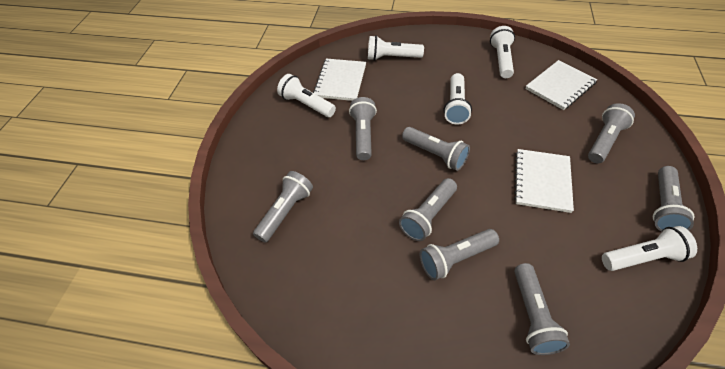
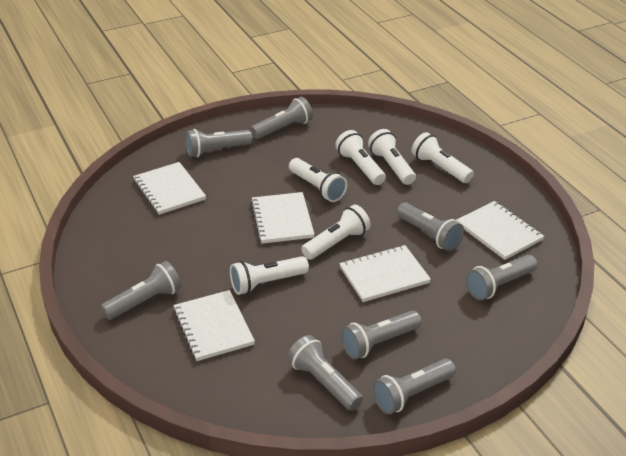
white flashlight: 5 -> 6
white notebook: 3 -> 5

